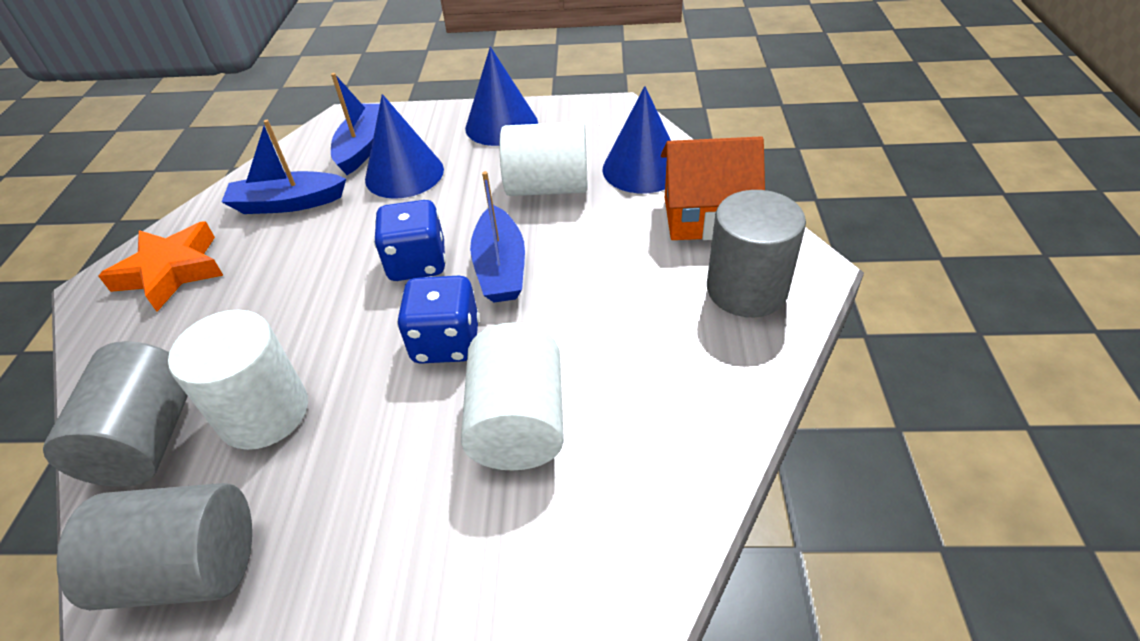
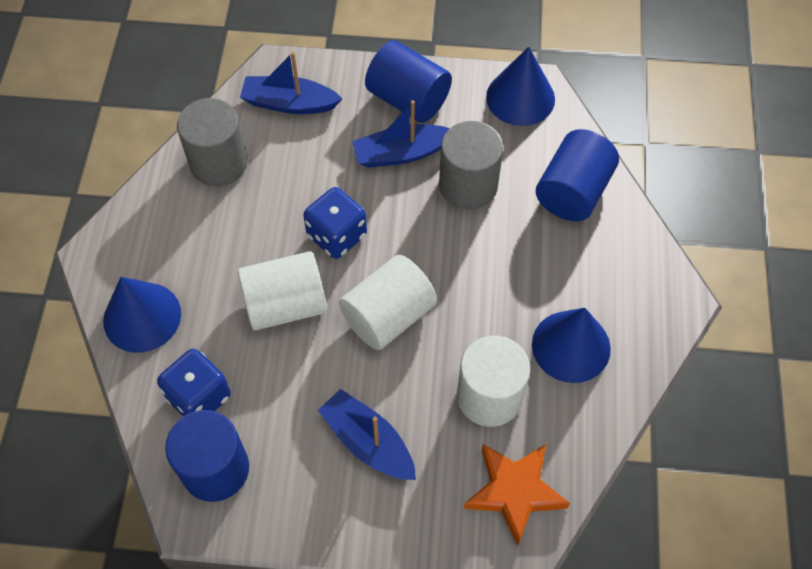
blue cylinder: 0 -> 3
grey cylinder: 3 -> 2
orange house: 1 -> 0

